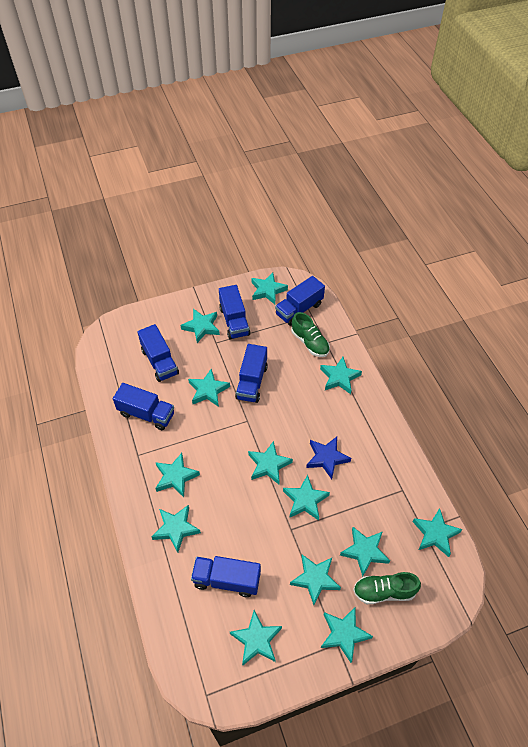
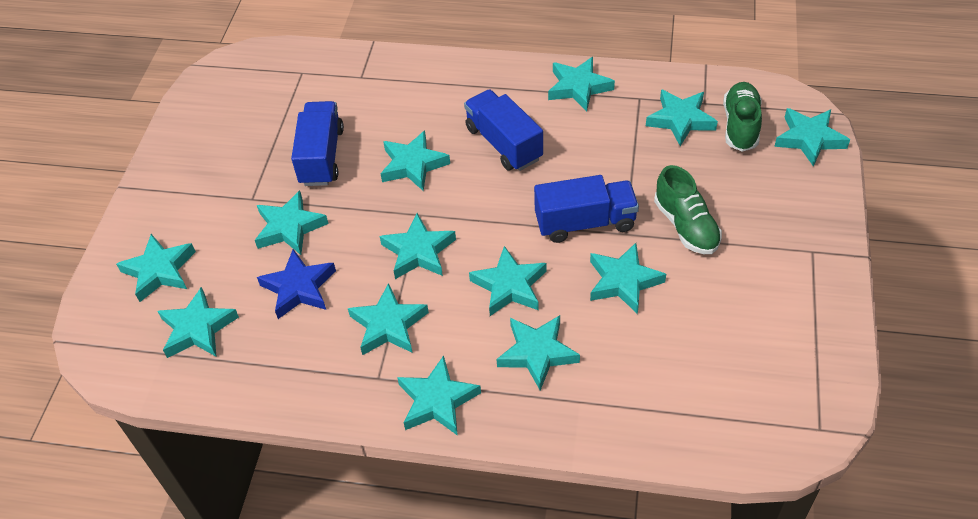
blue truck: 6 -> 3

